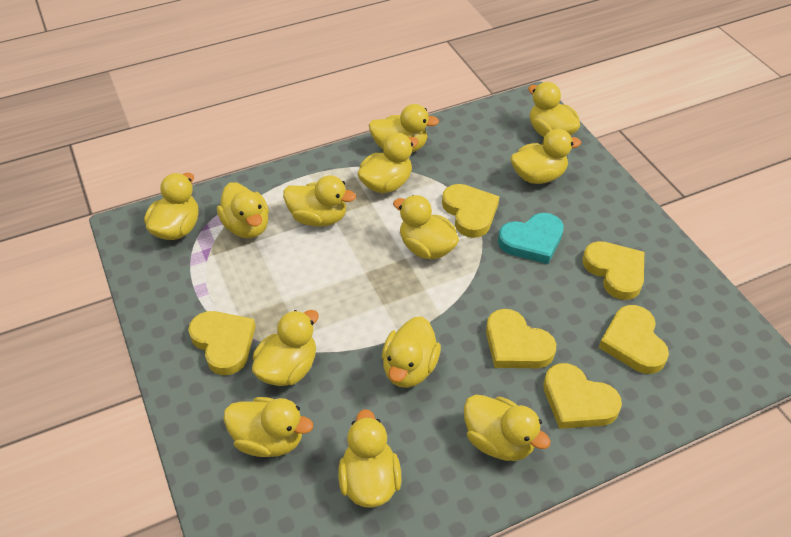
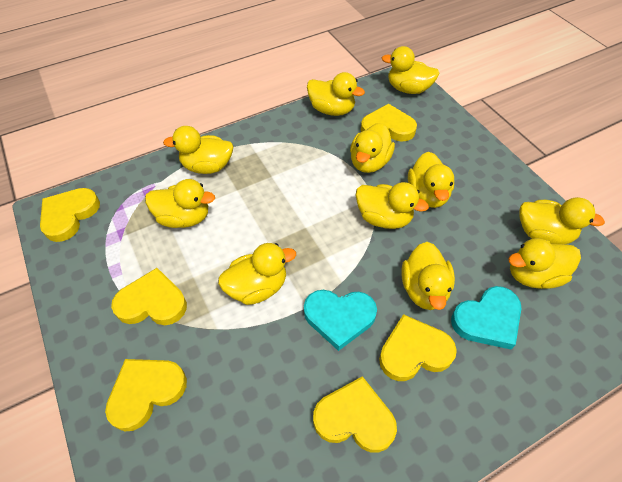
turquoise heart: 1 -> 2
yellow duck: 13 -> 11

